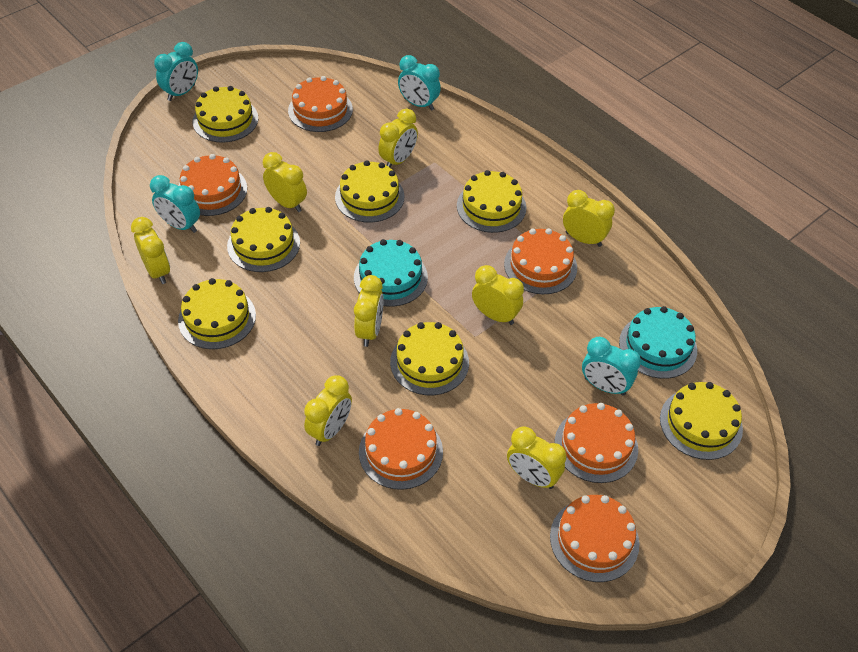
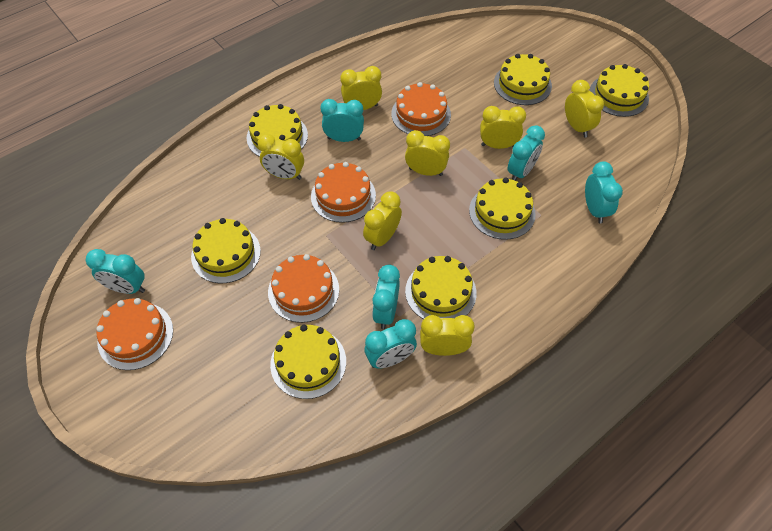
orange cake: 6 -> 4
turquoise cake: 2 -> 0
turquoise clock: 4 -> 6
yellow clock: 8 -> 7

